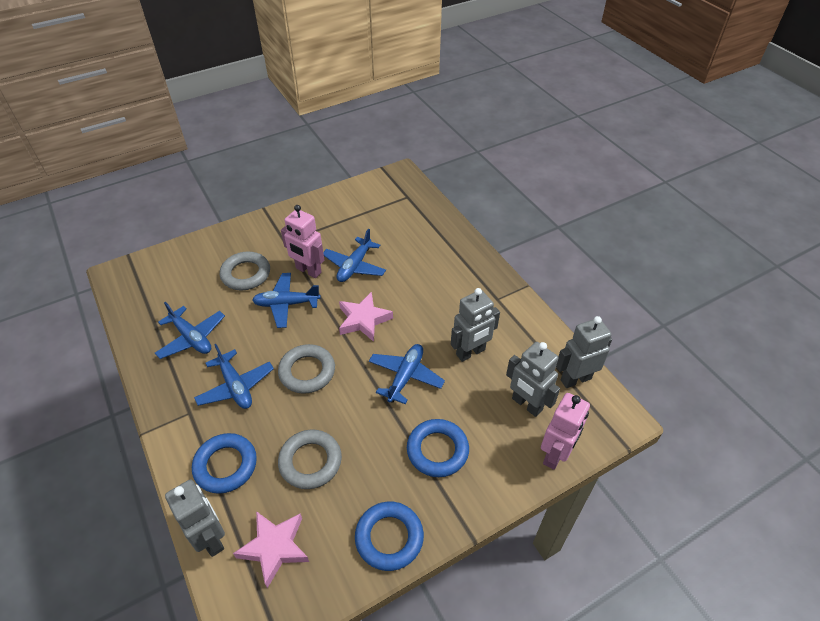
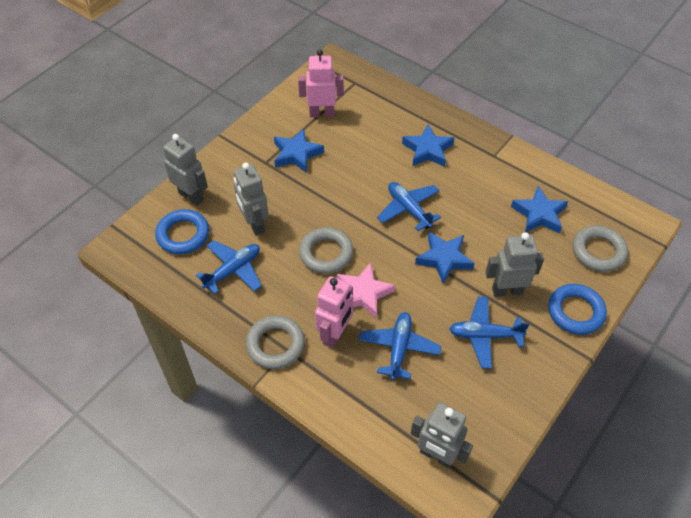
blue plane: 5 -> 4
blue ring: 3 -> 2
blue star: 0 -> 4
pink star: 2 -> 1

